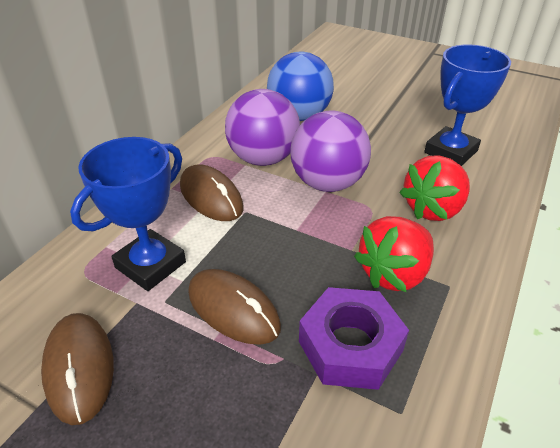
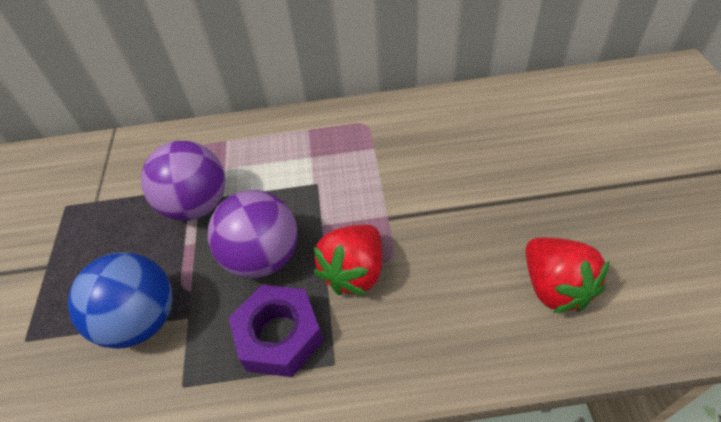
blue trophy: 2 -> 0
brown mouse: 3 -> 0

